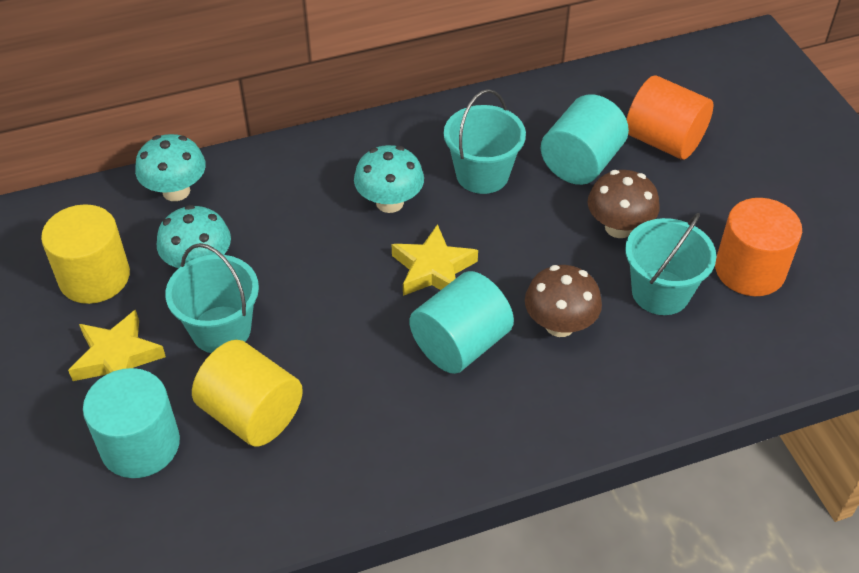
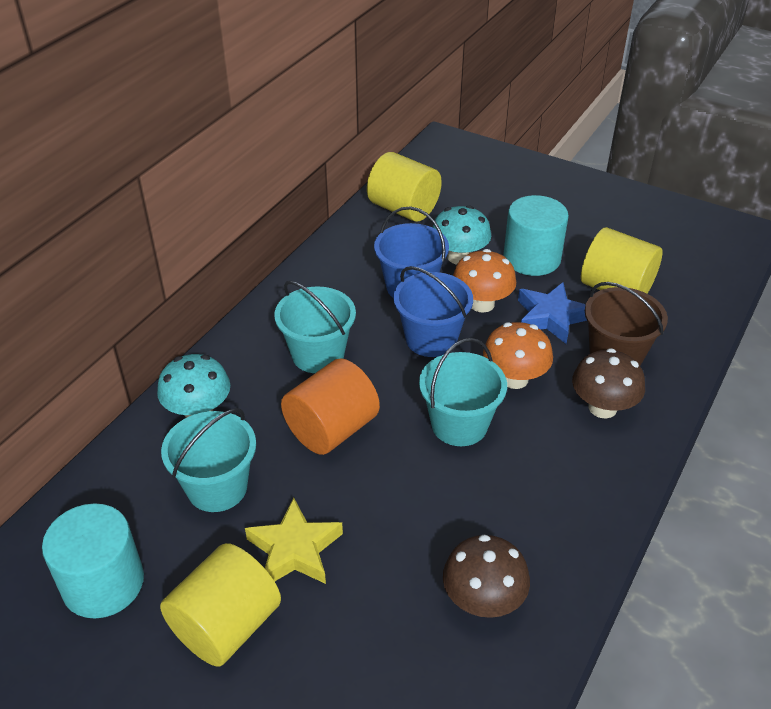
blue bucket: 0 -> 2
blue star: 0 -> 1
brown bucket: 0 -> 1
orange cylinder: 2 -> 1
orange mushroom: 0 -> 2
turquoise cylinder: 3 -> 2
turquoise mushroom: 3 -> 2
yellow cylinder: 2 -> 3
yellow star: 2 -> 1

